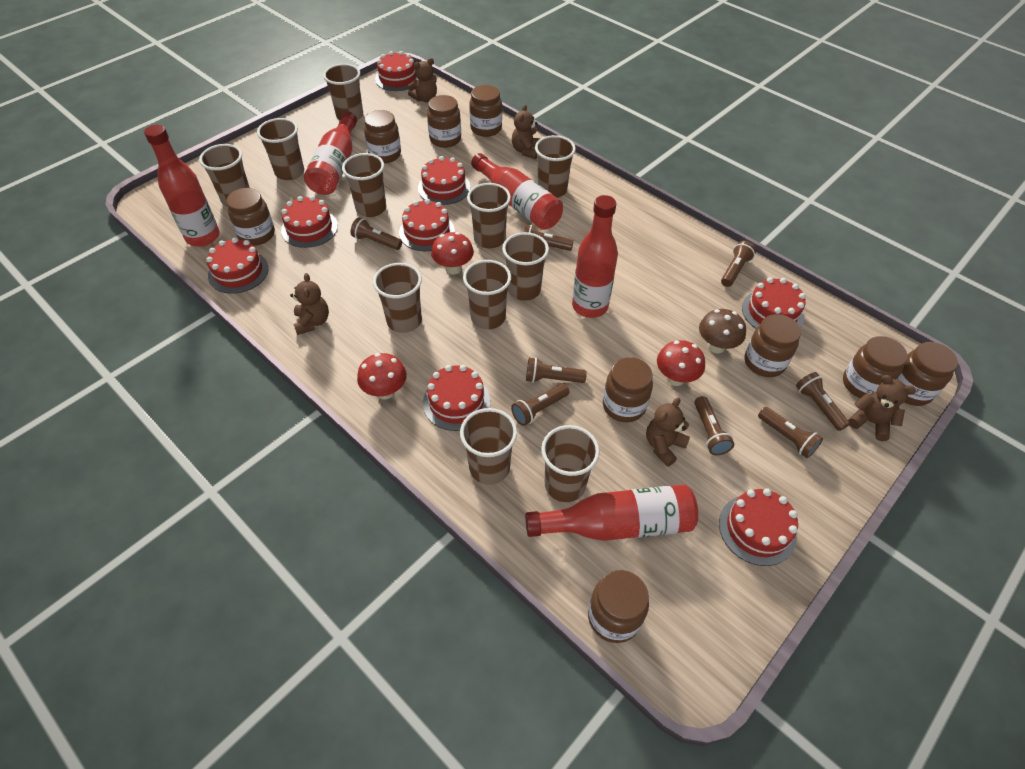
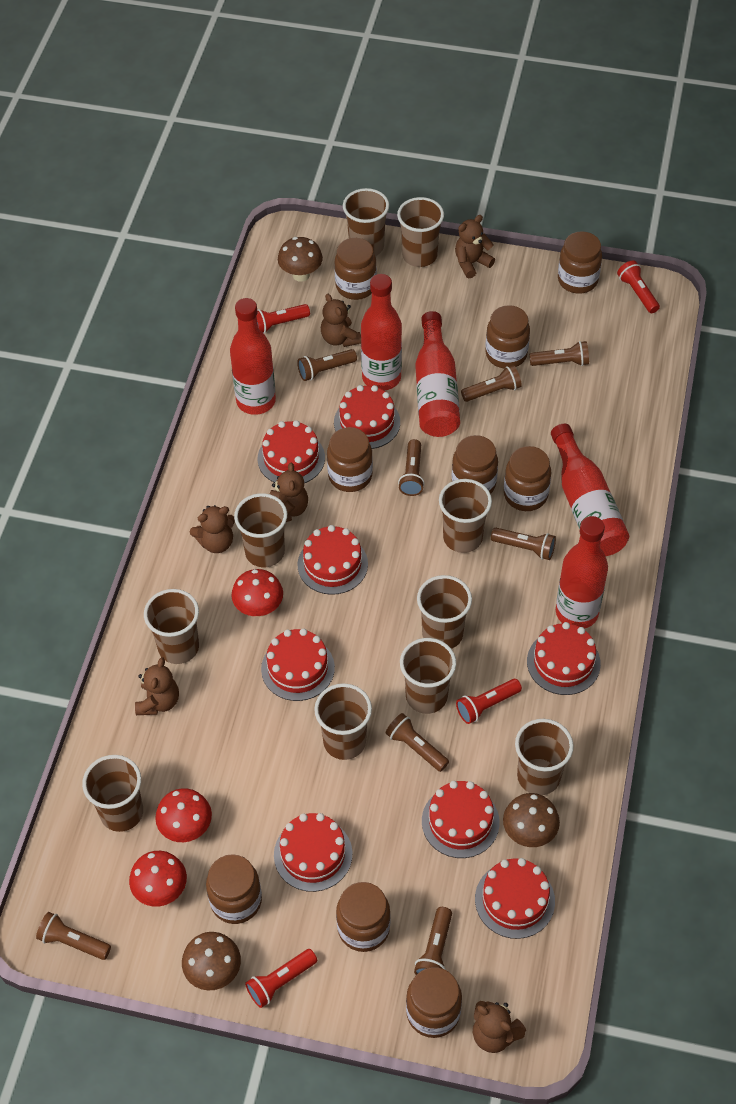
brown cup: 11 -> 10
brown mushroom: 1 -> 3
brown teddy bear: 5 -> 6
red flashlight: 0 -> 4

